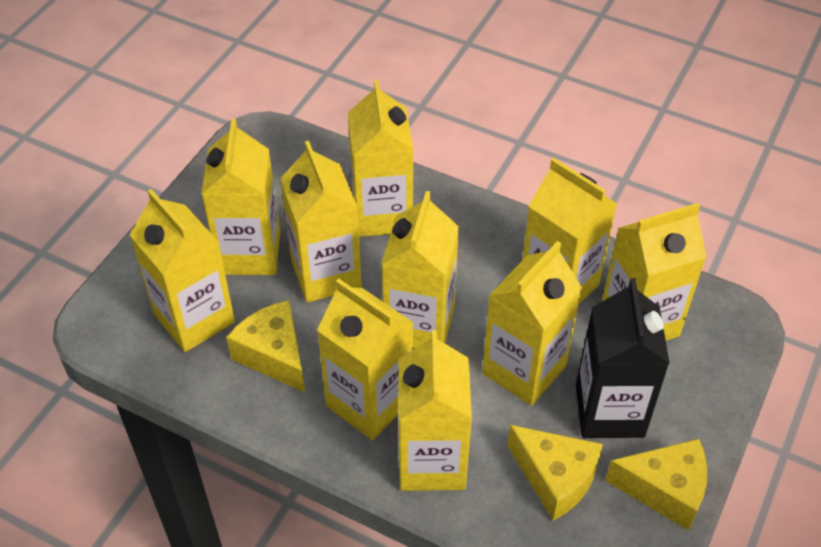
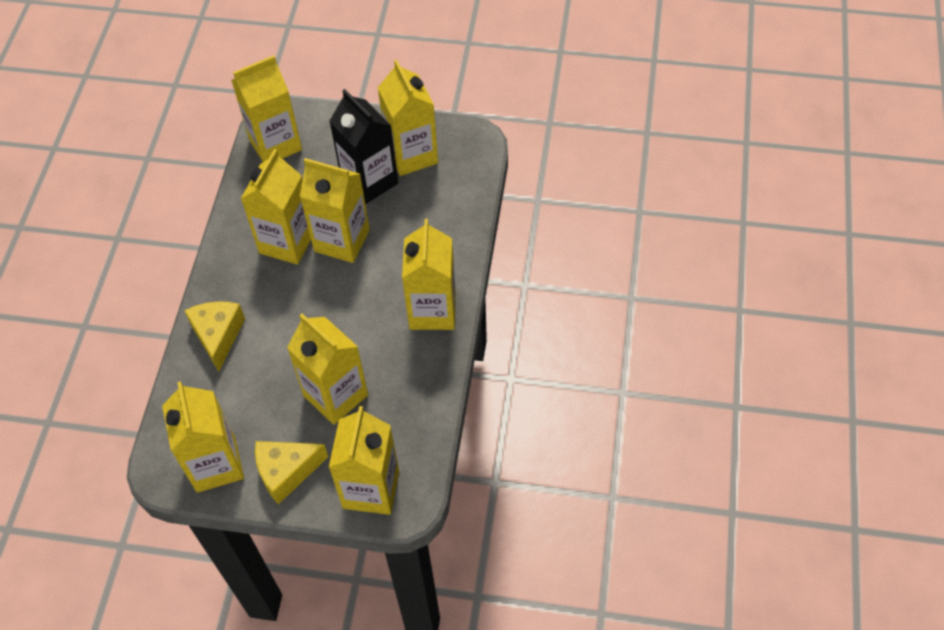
yellow carton: 10 -> 8
yellow cheese: 3 -> 2

